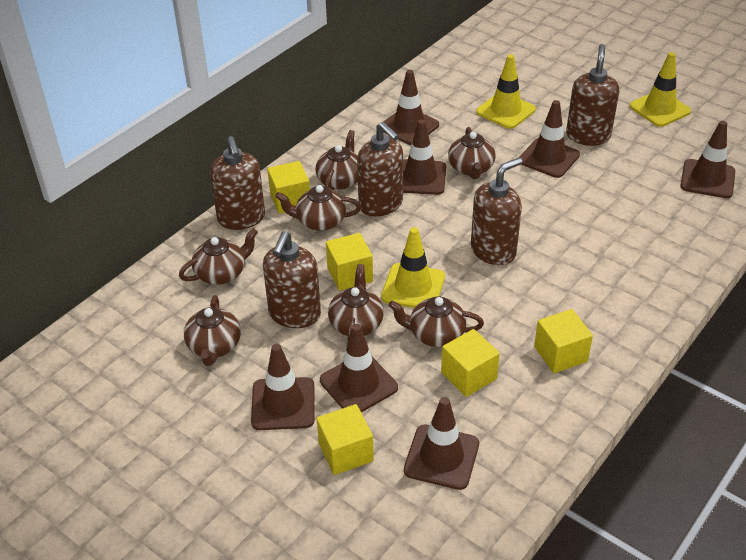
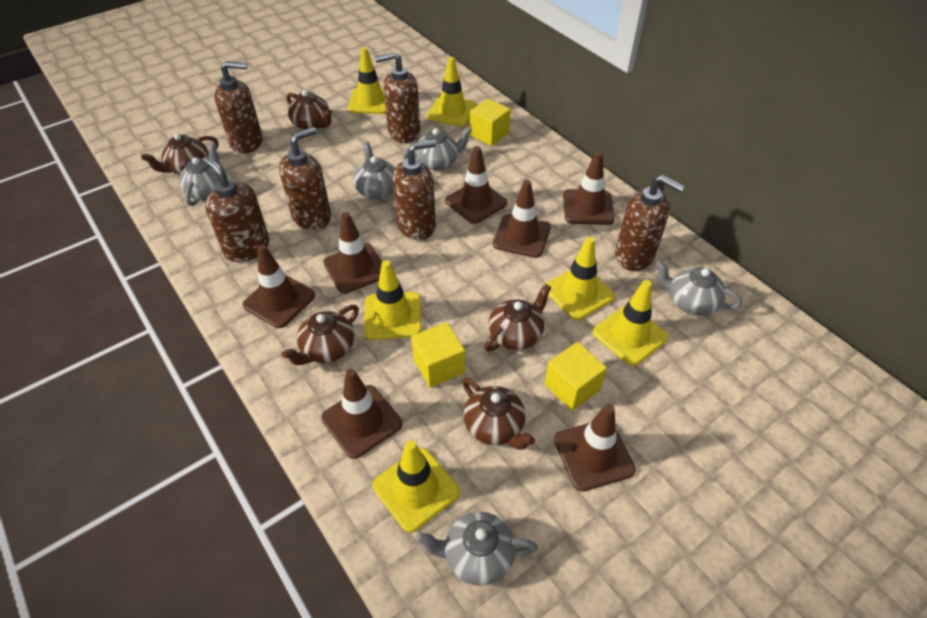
brown soap dispenser: 5 -> 6
brown teapot: 7 -> 5
grey teapot: 0 -> 5
yellow cube: 5 -> 3
yellow traffic cone: 3 -> 6

